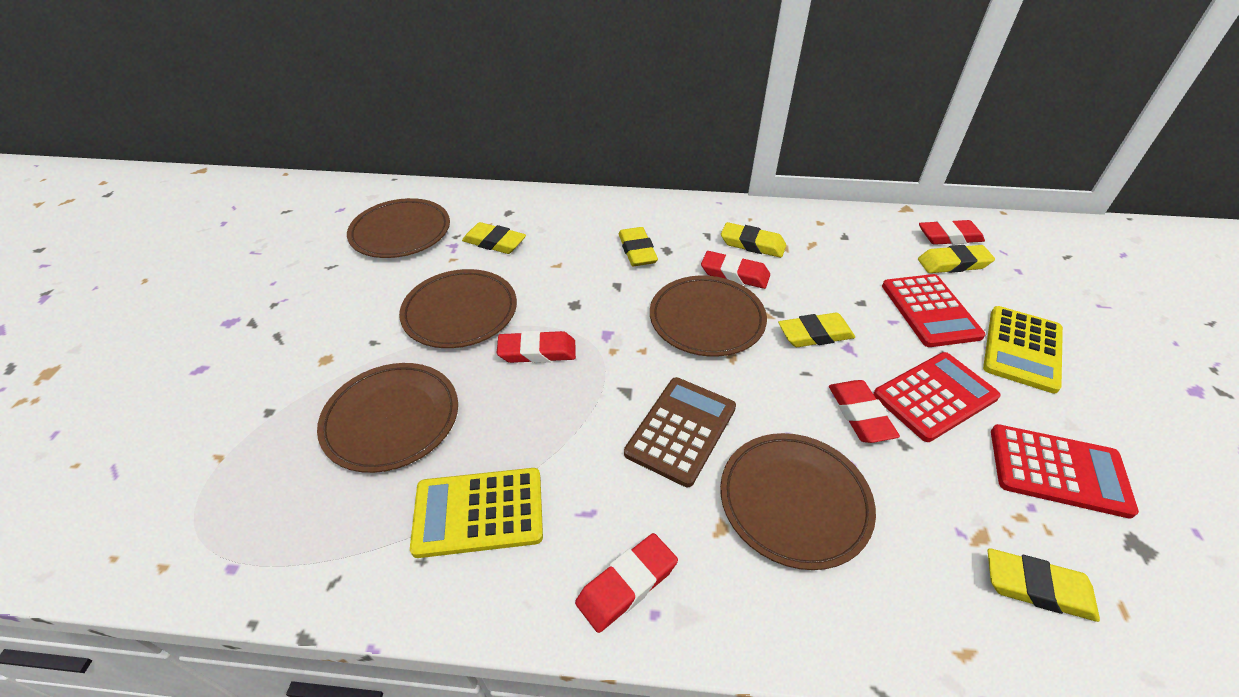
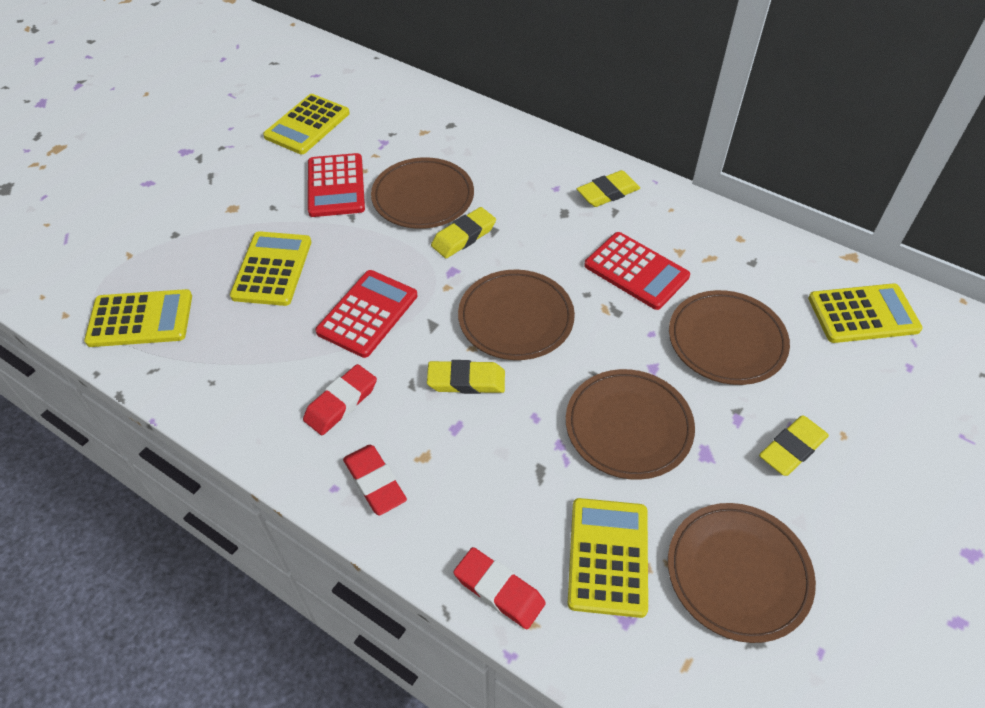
brown calculator: 1 -> 0
red eraser: 5 -> 3
yellow calculator: 2 -> 5
yellow eraser: 6 -> 4

